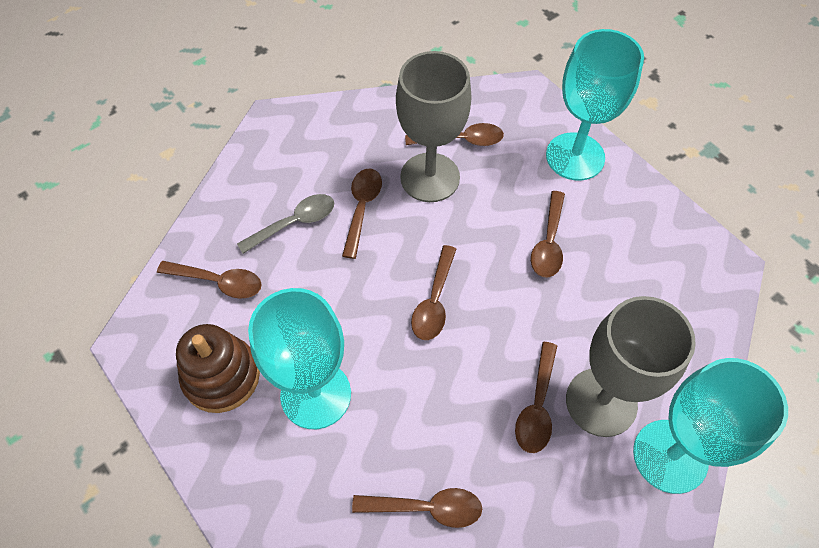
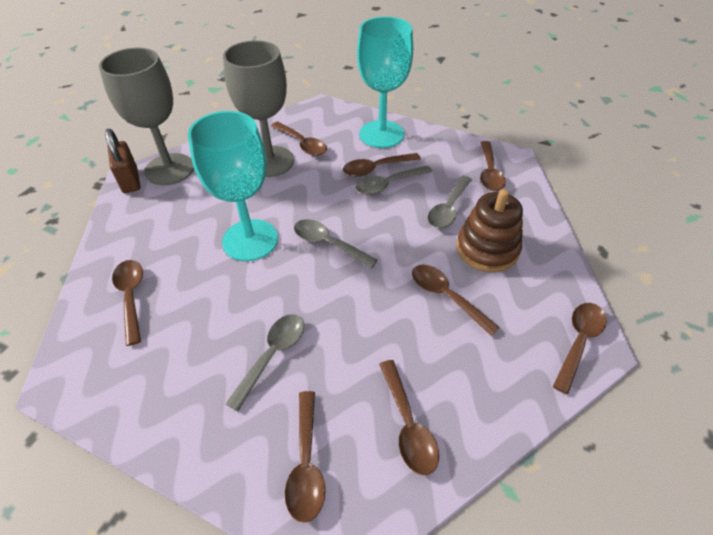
brown padlock: 0 -> 1
brown spoon: 7 -> 8
grey spoon: 1 -> 4
turquoise goblet: 3 -> 2

